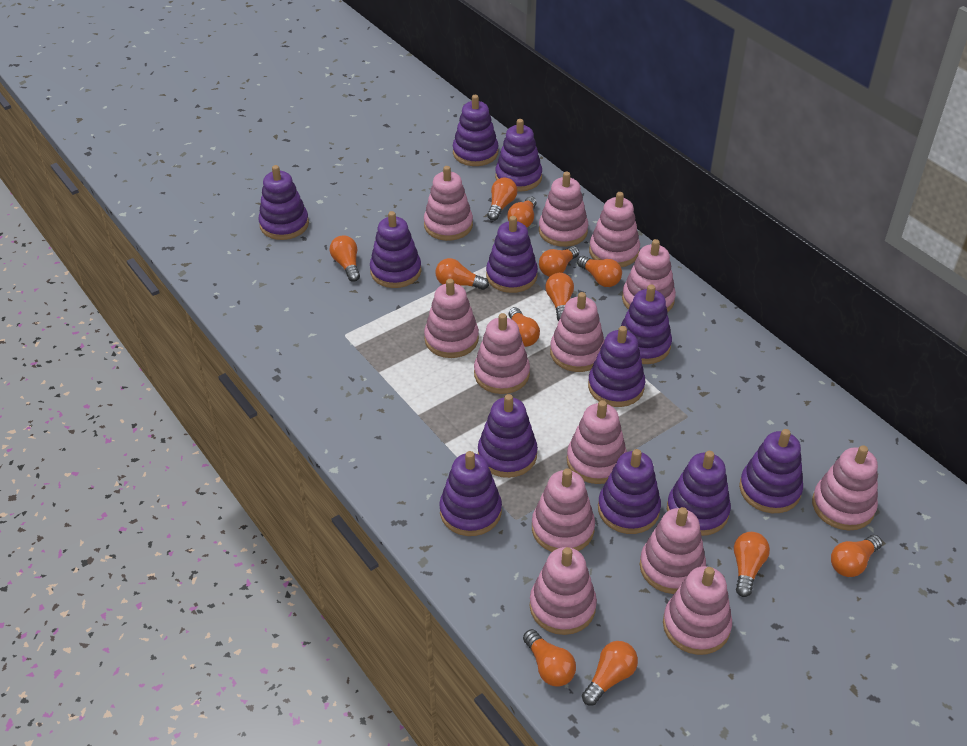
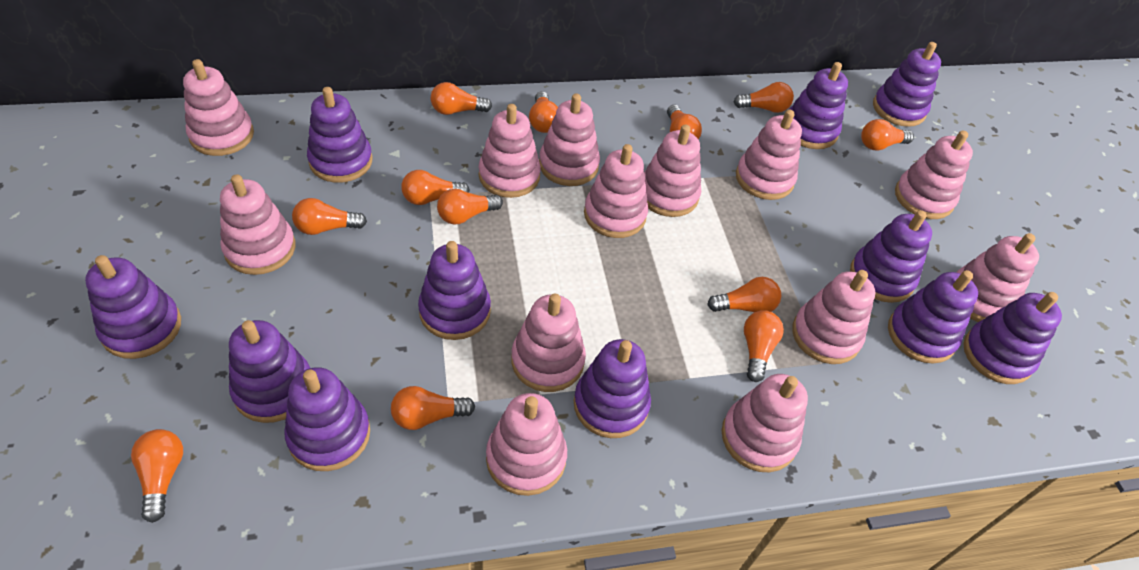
purple stacking toy: 12 -> 11

